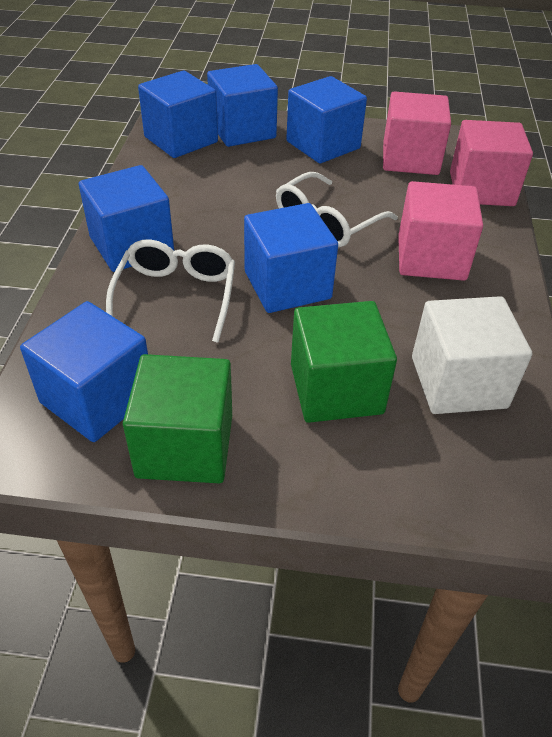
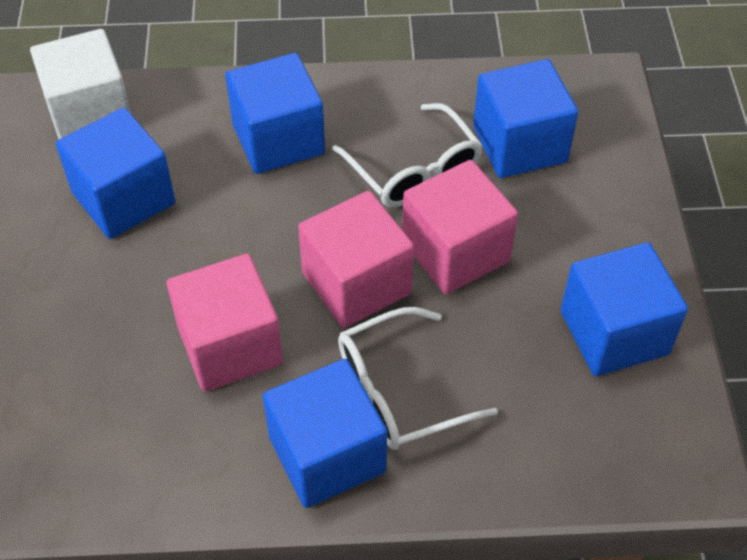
blue cube: 6 -> 5
green cube: 2 -> 0

